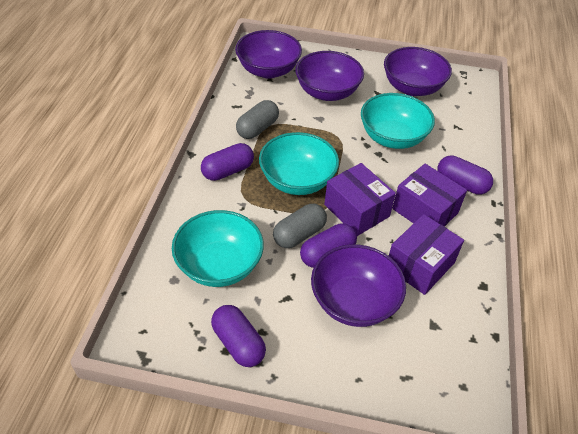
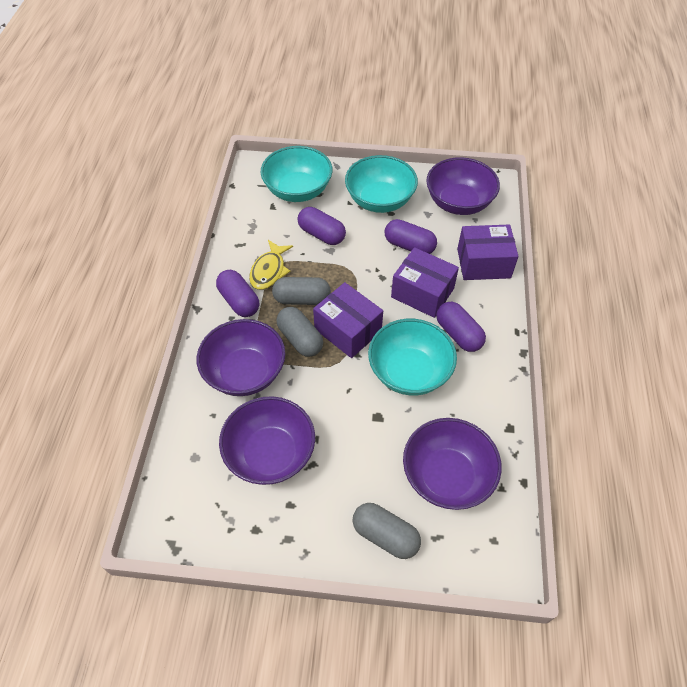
grey capsule: 2 -> 3
yellow fish: 0 -> 1

